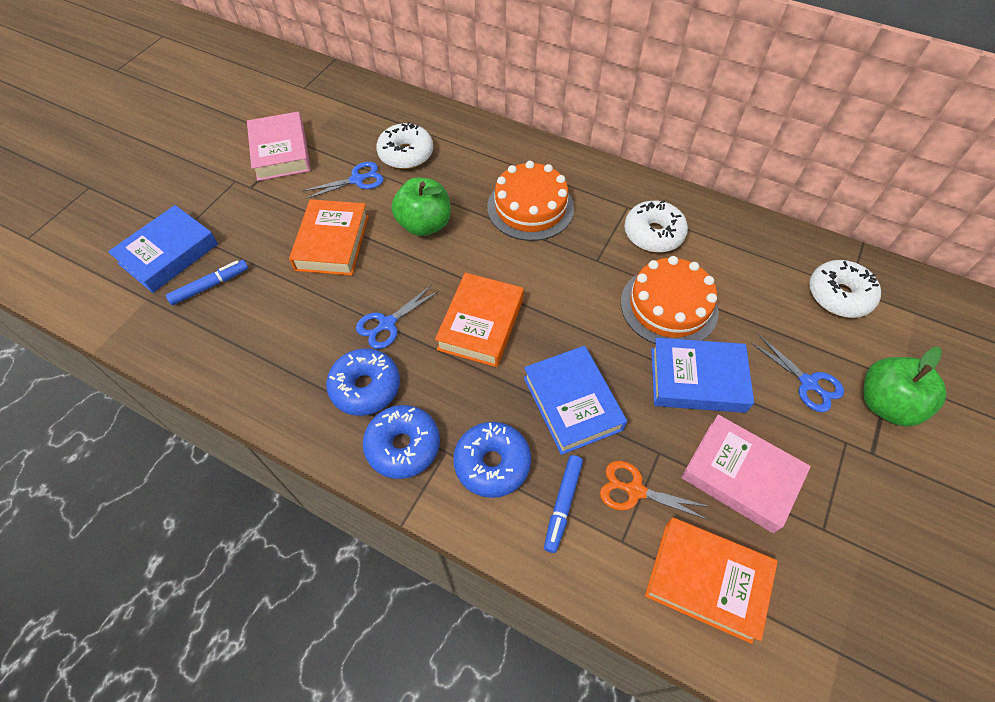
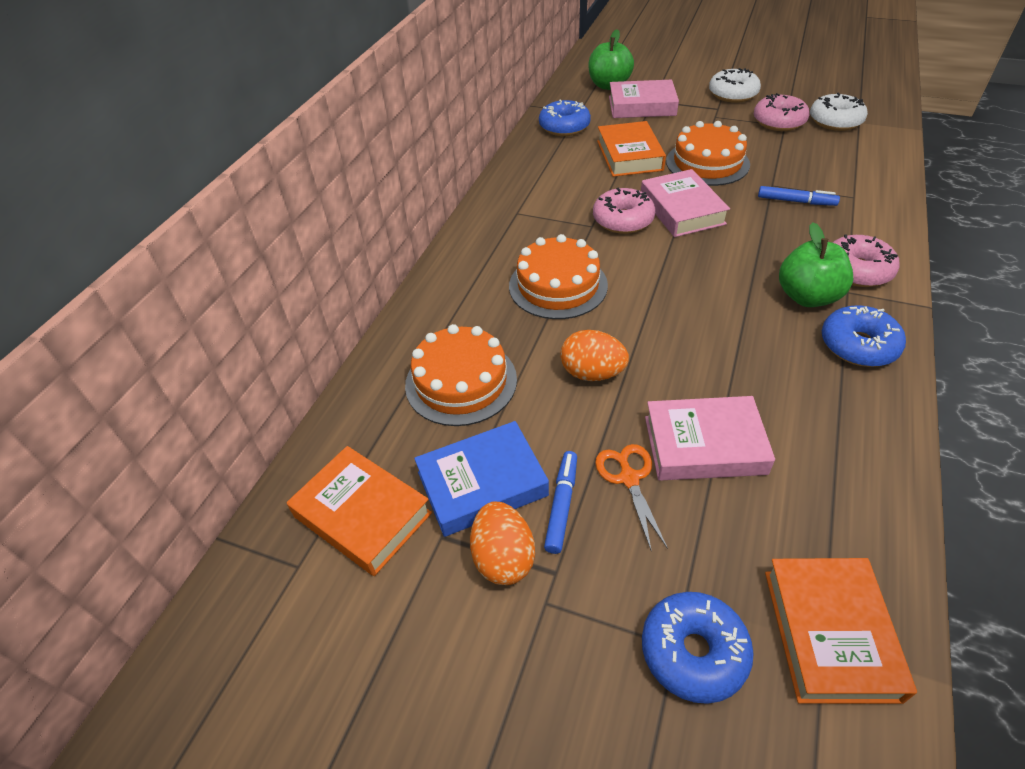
blue book: 3 -> 1
blue scissors: 3 -> 0
orange cake: 2 -> 3
orange egg: 0 -> 2
pink book: 2 -> 3
pink donut: 0 -> 3
white donut: 3 -> 2

